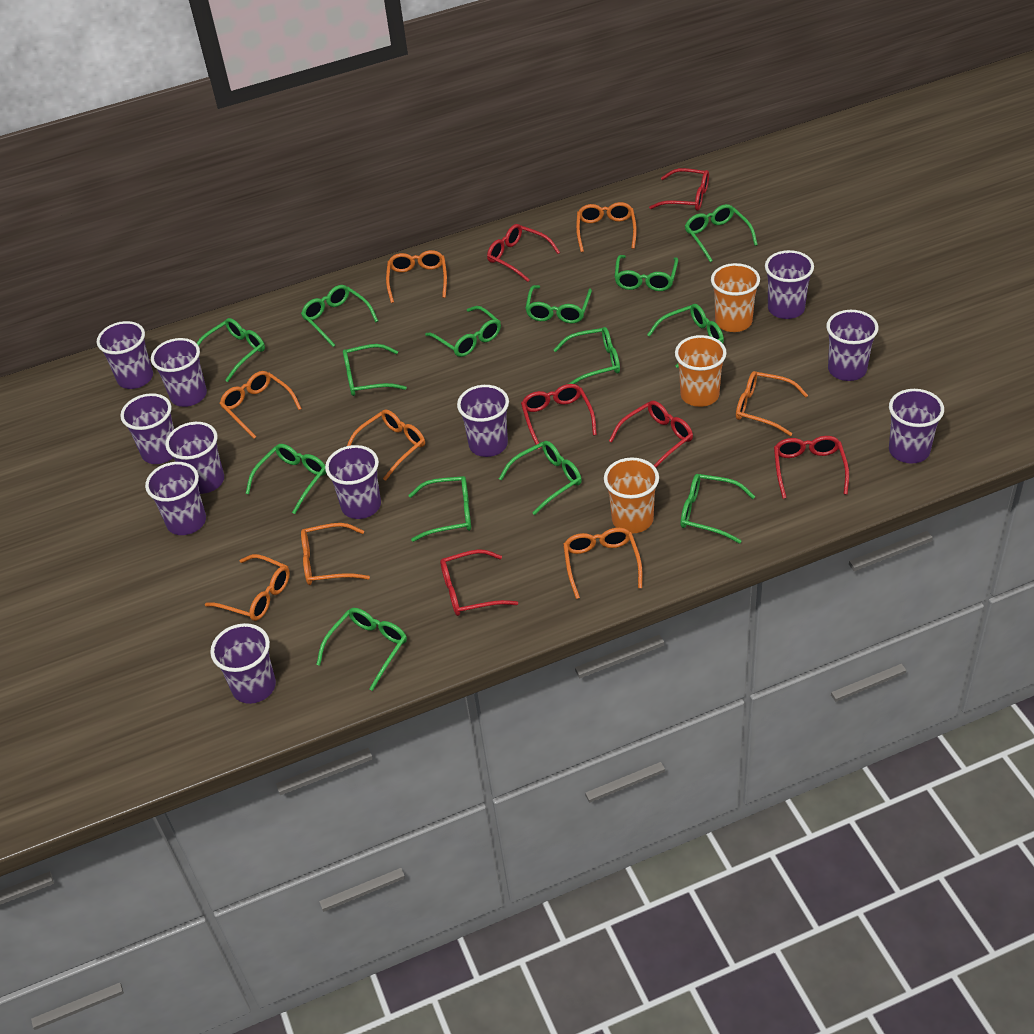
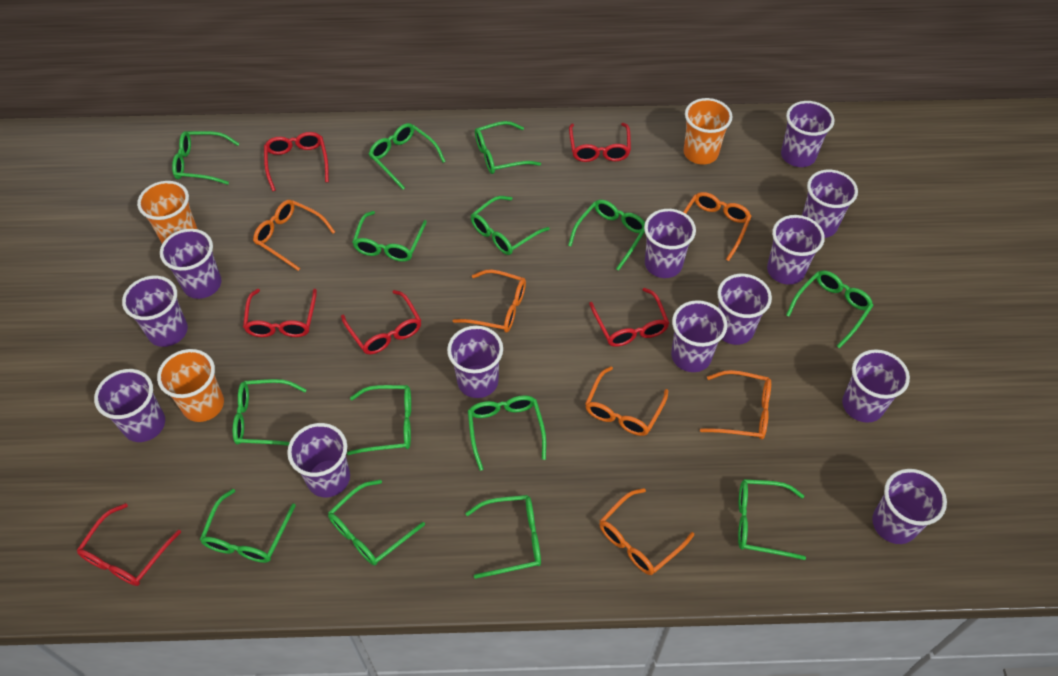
orange glasses: 8 -> 6
purple cup: 11 -> 13

